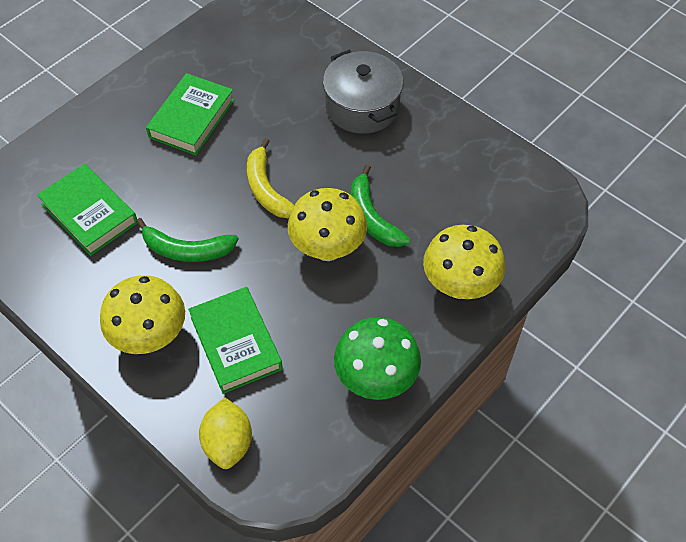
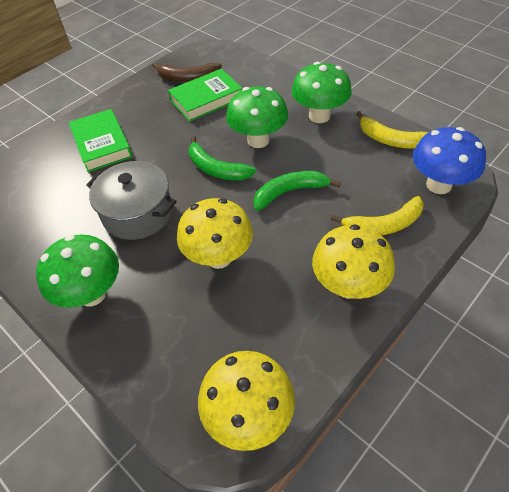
blue mushroom: 0 -> 1
brown banana: 0 -> 1
green book: 3 -> 2
green mushroom: 1 -> 3
yellow banana: 1 -> 2
yellow lemon: 1 -> 0

